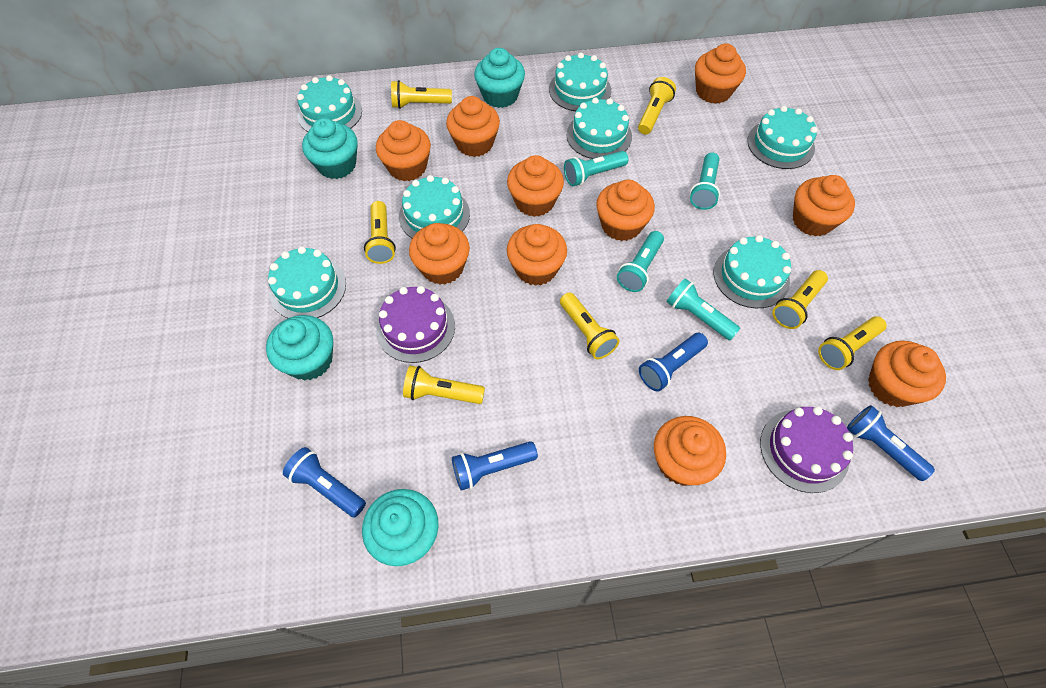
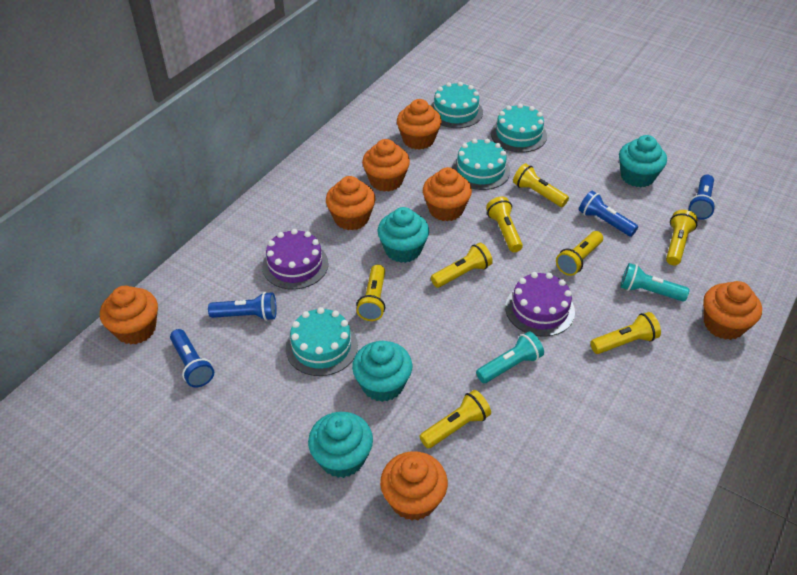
orange cupcake: 10 -> 7
turquoise cake: 7 -> 4
turquoise flashlight: 4 -> 2
yellow flashlight: 7 -> 8

